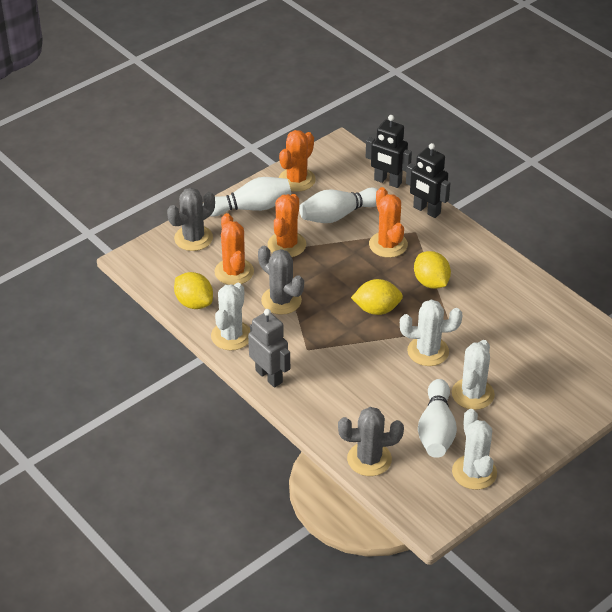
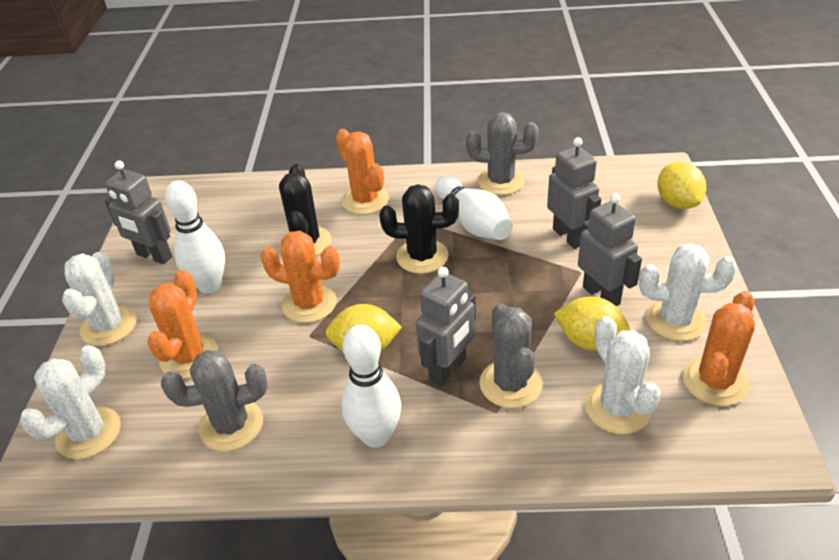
black cactus: 0 -> 2
black robot: 2 -> 0
grey robot: 1 -> 4

